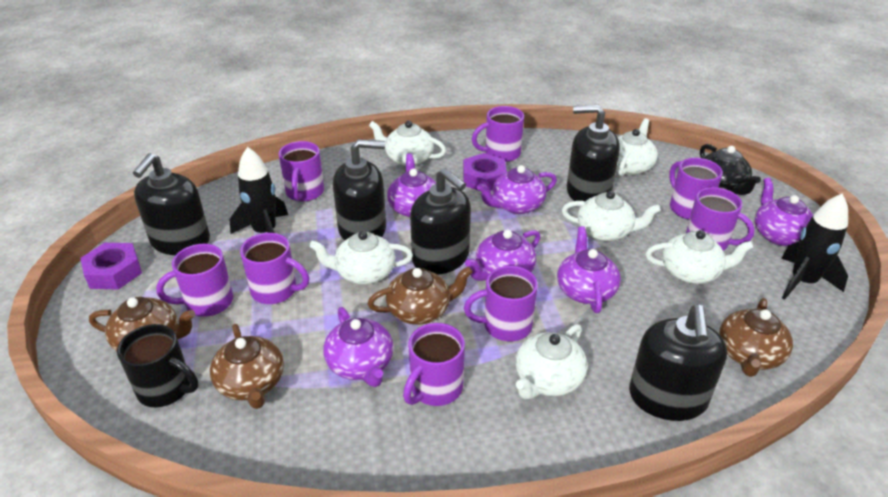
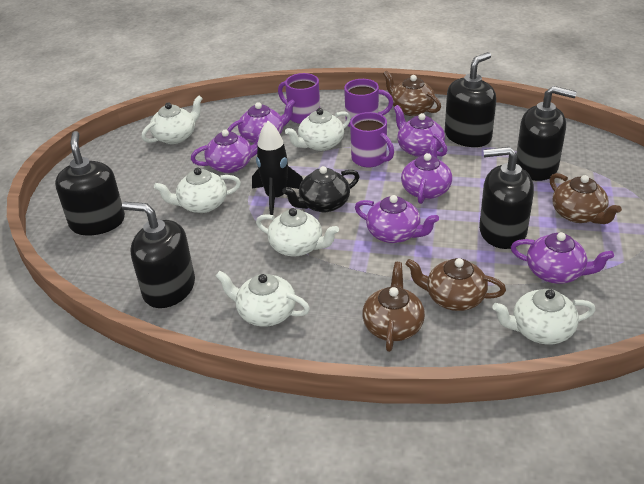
black mug: 1 -> 0
black rocket: 2 -> 1
purple mug: 8 -> 3
purple nut: 2 -> 0

